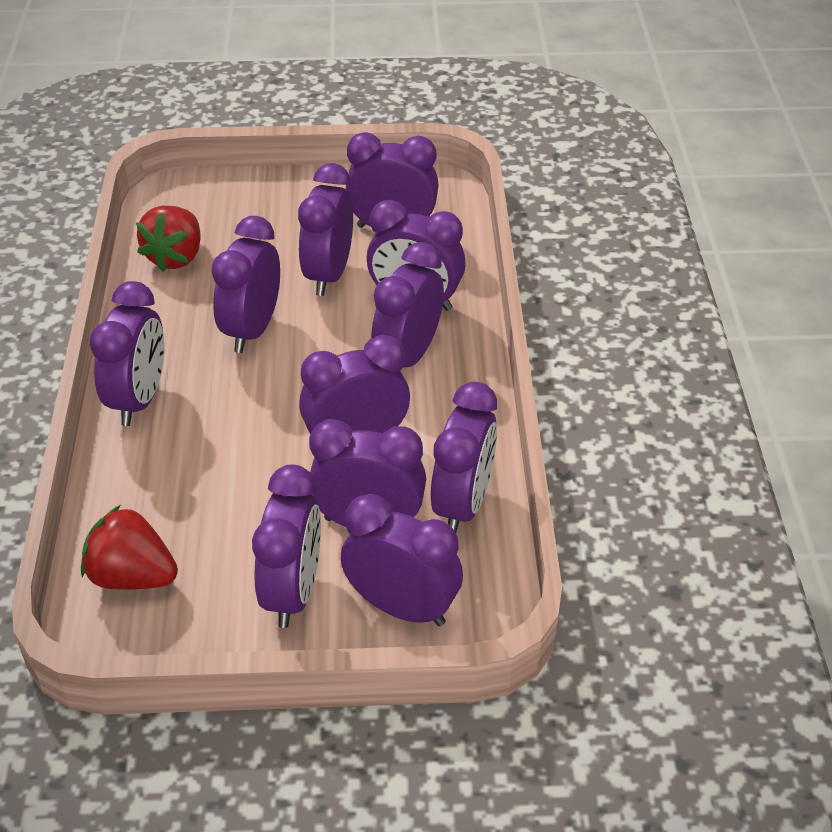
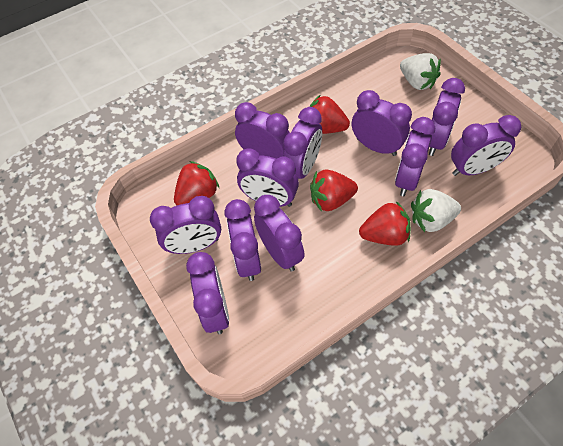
red strawberry: 2 -> 4
white strawberry: 0 -> 2

